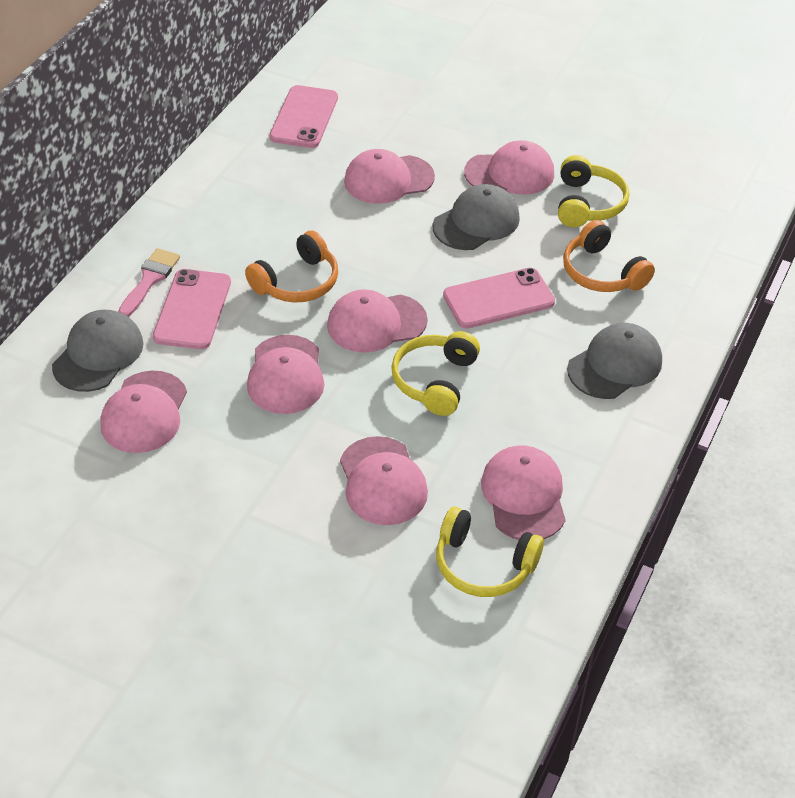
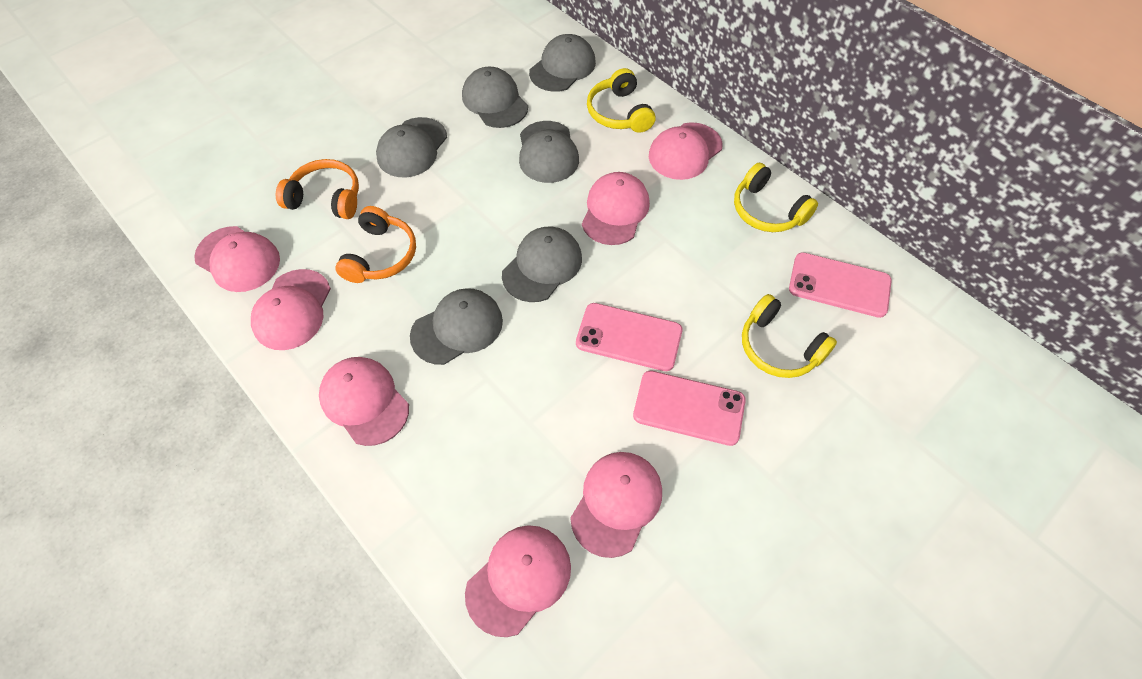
grey cap: 3 -> 6
pink brush: 1 -> 0

